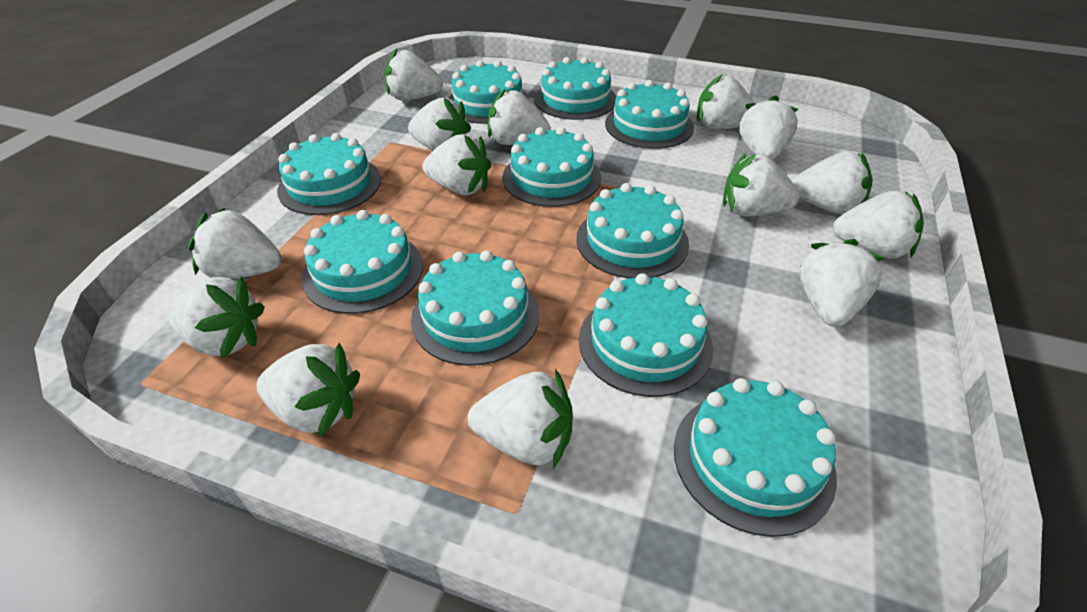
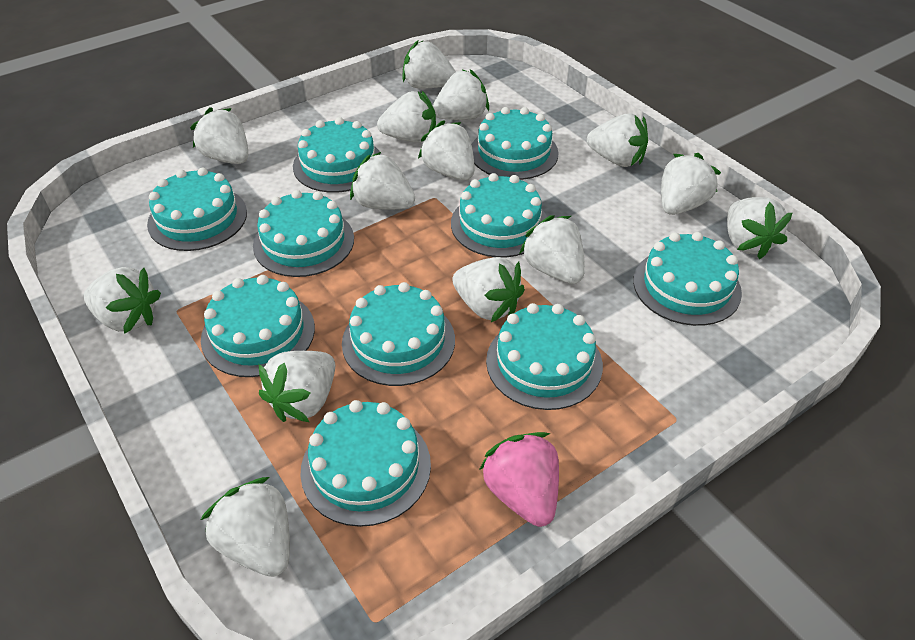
pink strawberry: 0 -> 1

